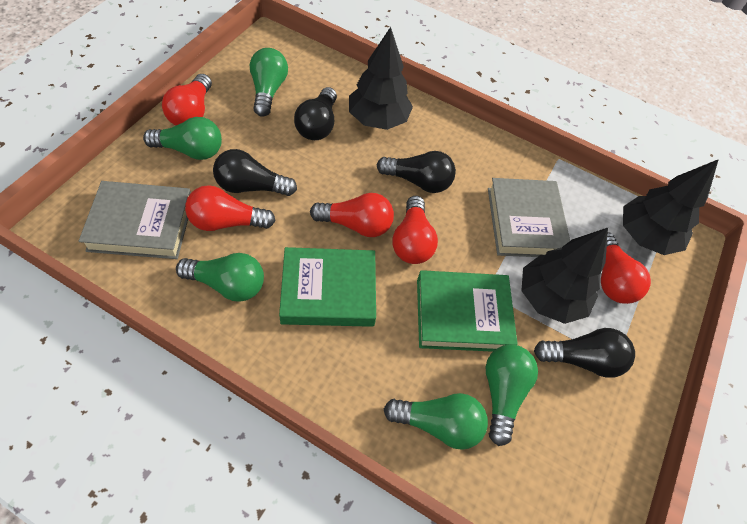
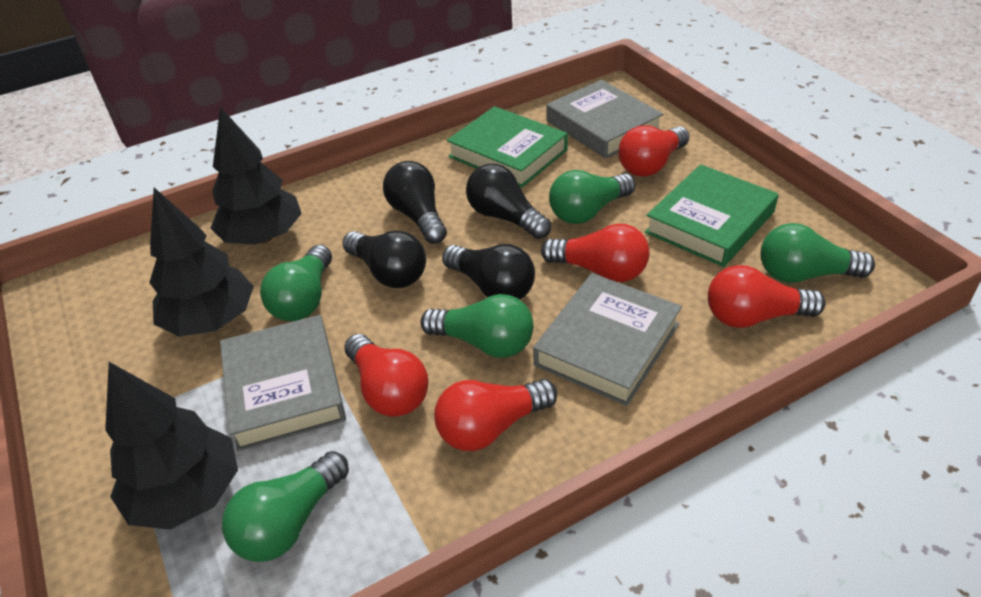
grey book: 2 -> 3

